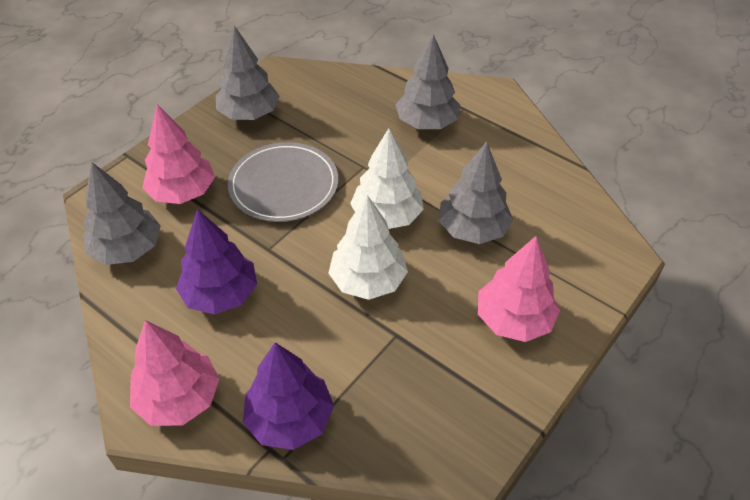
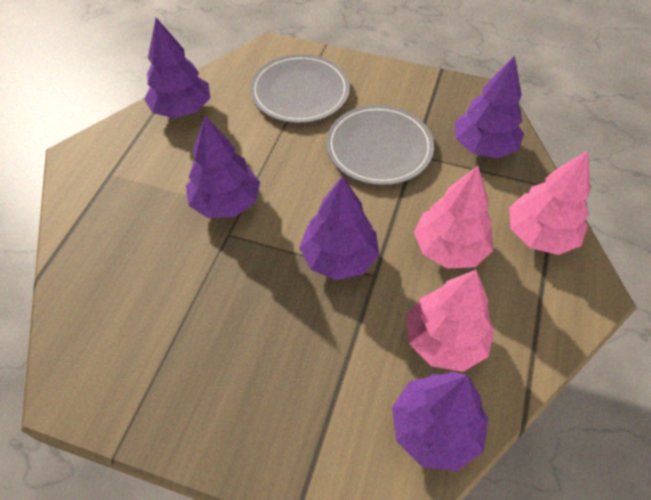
grey plate: 1 -> 2
grey tree: 4 -> 0
purple tree: 2 -> 5
white tree: 2 -> 0

